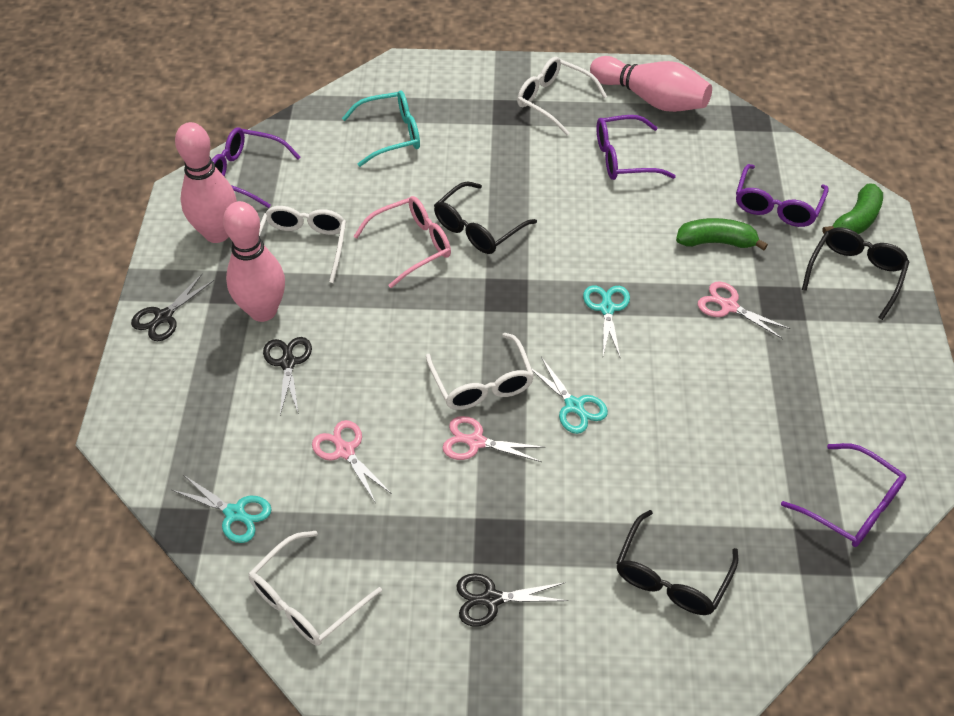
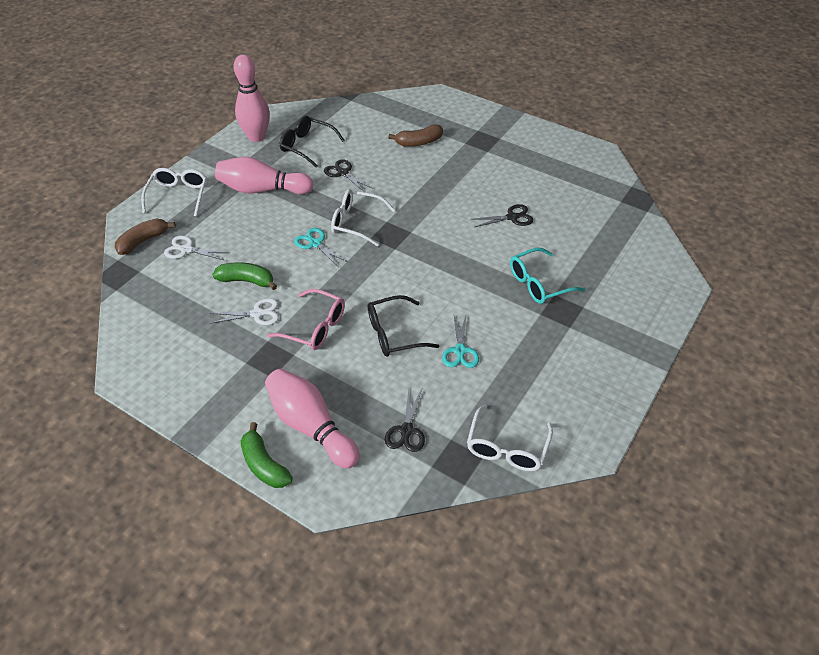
black glasses: 3 -> 2
brown banana: 0 -> 2
pink scissors: 3 -> 0
purple glasses: 4 -> 0
turquoise scissors: 3 -> 2
white glasses: 4 -> 3
white scissors: 0 -> 2

